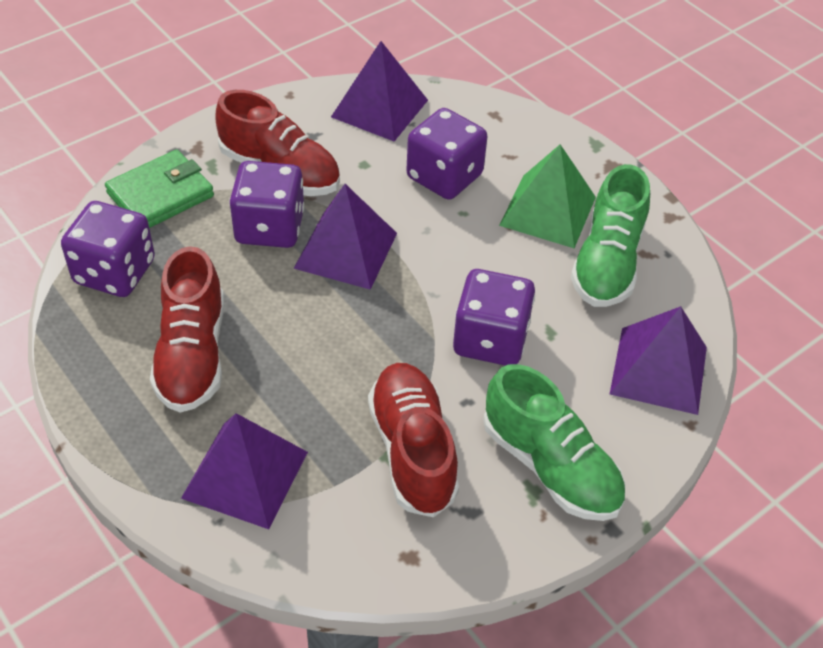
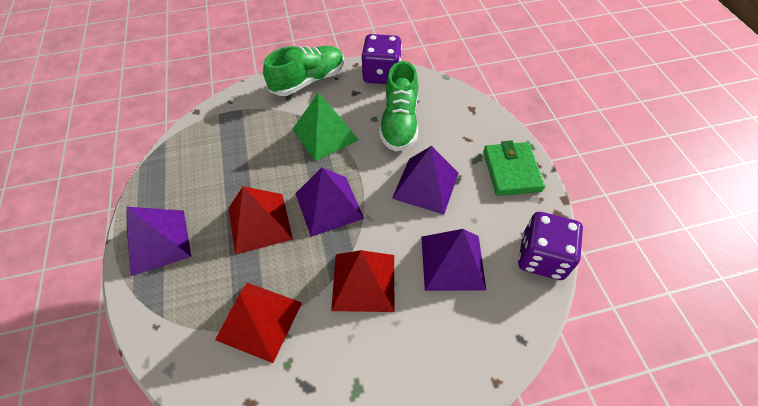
purple dice: 4 -> 2
red pyramid: 0 -> 3
red shoe: 3 -> 0

